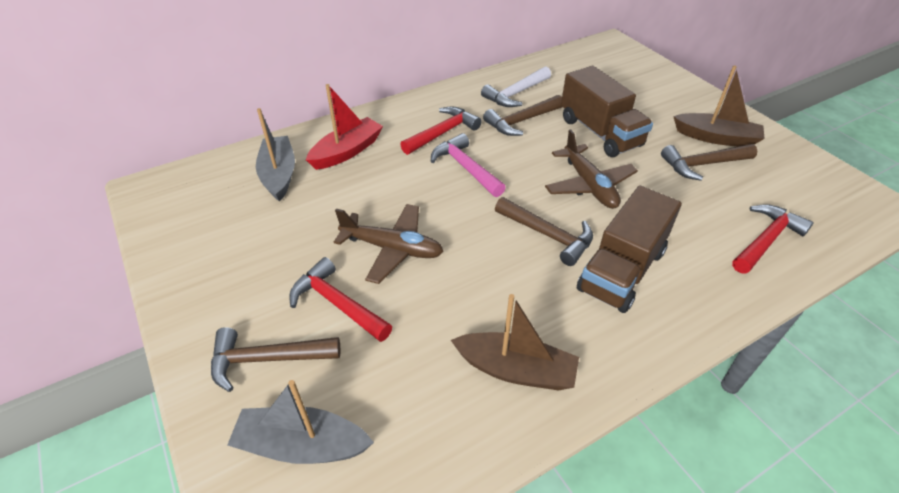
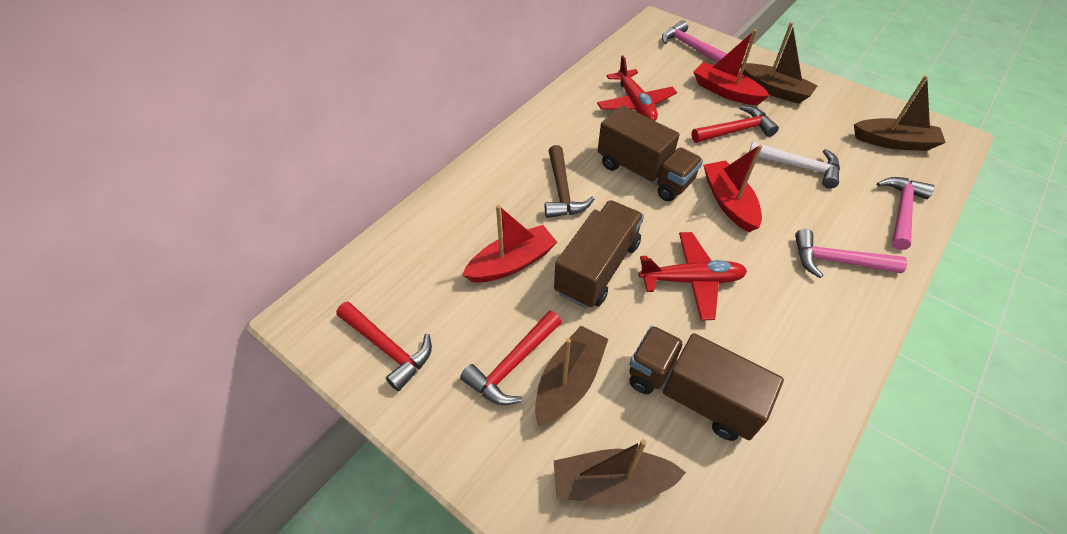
brown boat: 2 -> 4
brown hammer: 4 -> 1
brown plane: 2 -> 0
brown truck: 2 -> 3
grey boat: 2 -> 0
pink hammer: 1 -> 3
red boat: 1 -> 3
red plane: 0 -> 2

